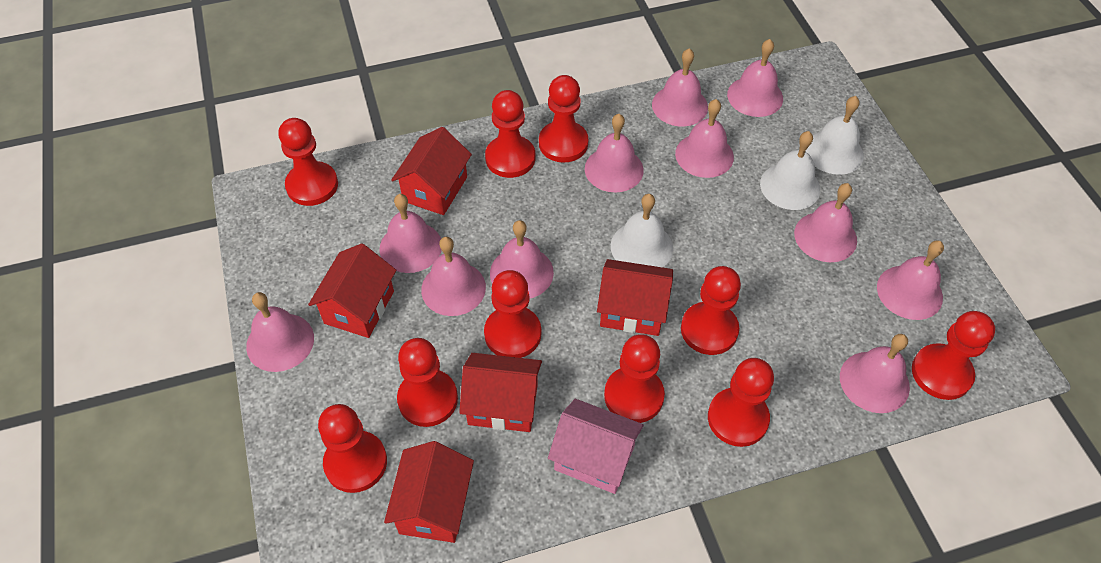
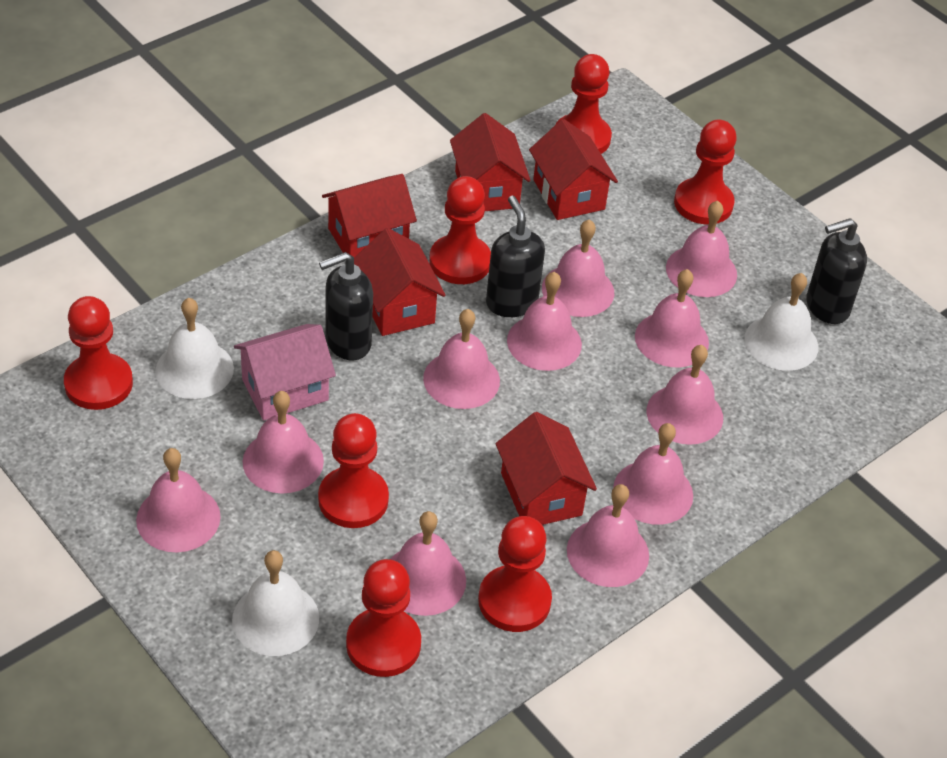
black soap dispenser: 0 -> 3
red pawn: 10 -> 7

